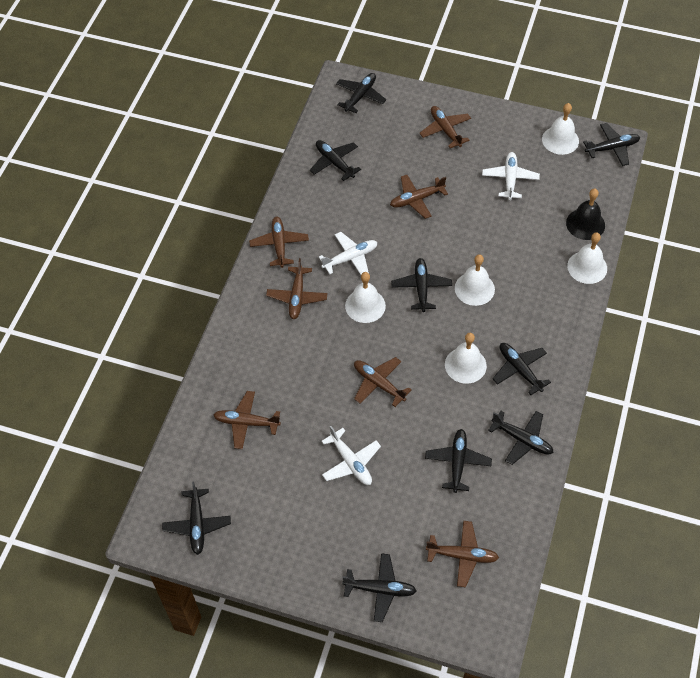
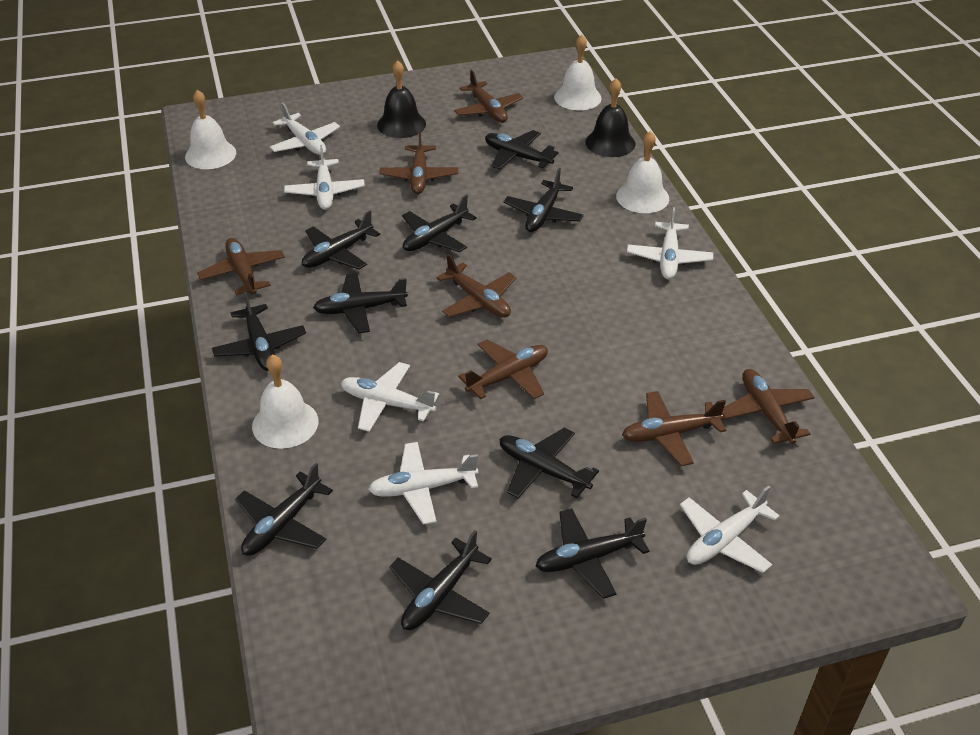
black bell: 1 -> 2
black plane: 9 -> 10
white bell: 5 -> 4
white plane: 3 -> 6

